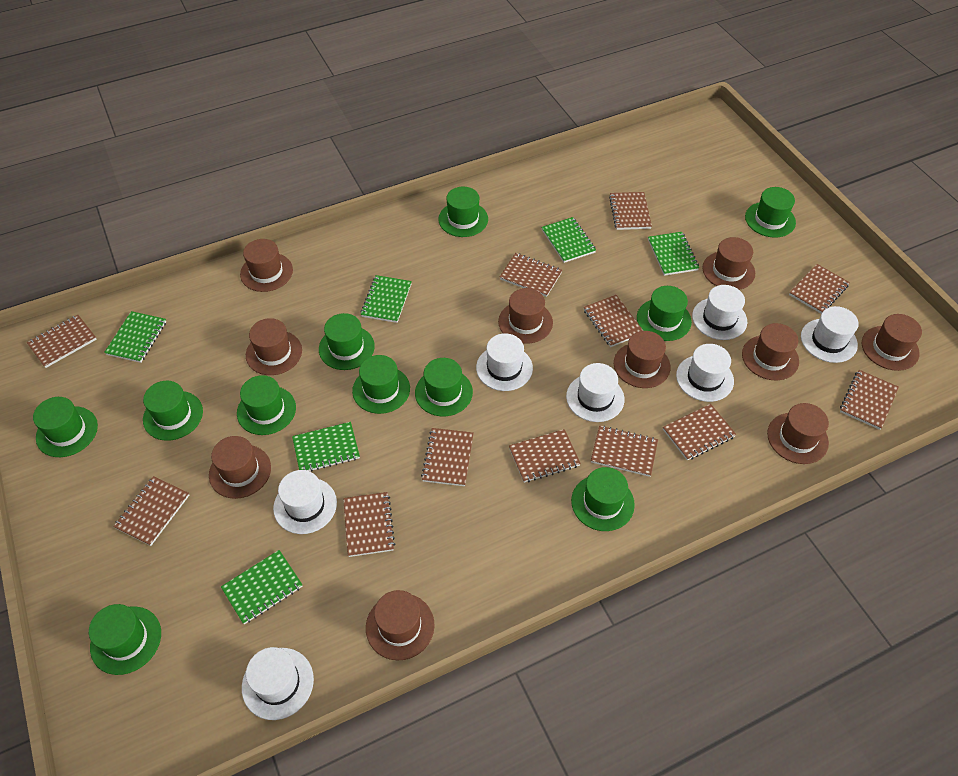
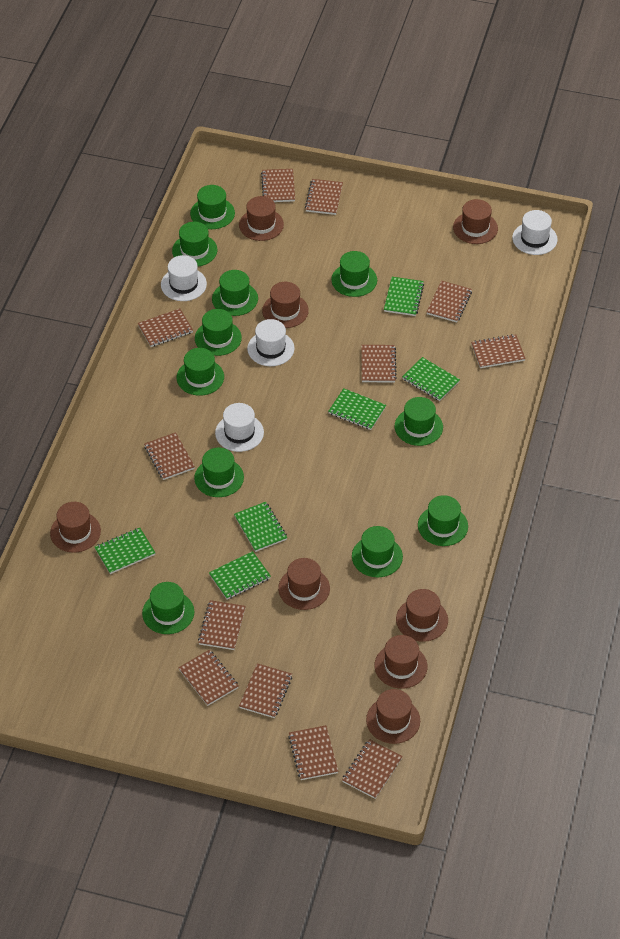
brown hat: 10 -> 8
white hat: 7 -> 4

